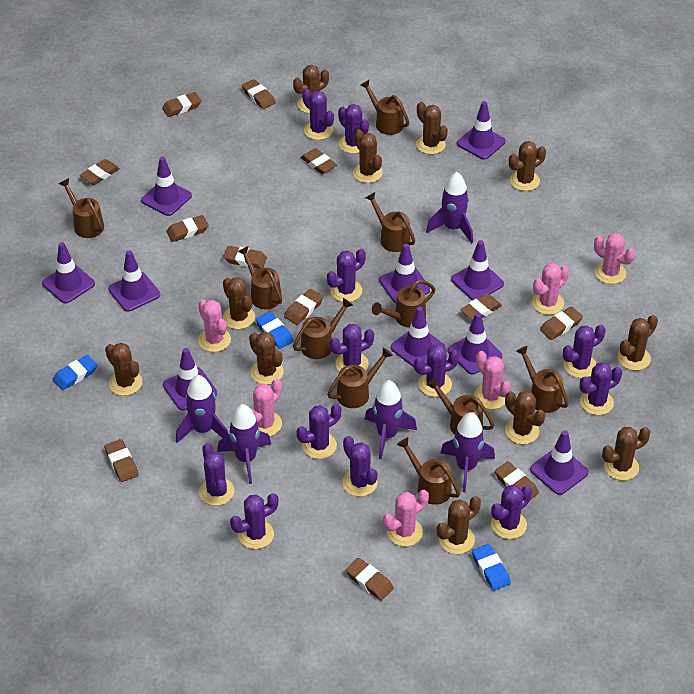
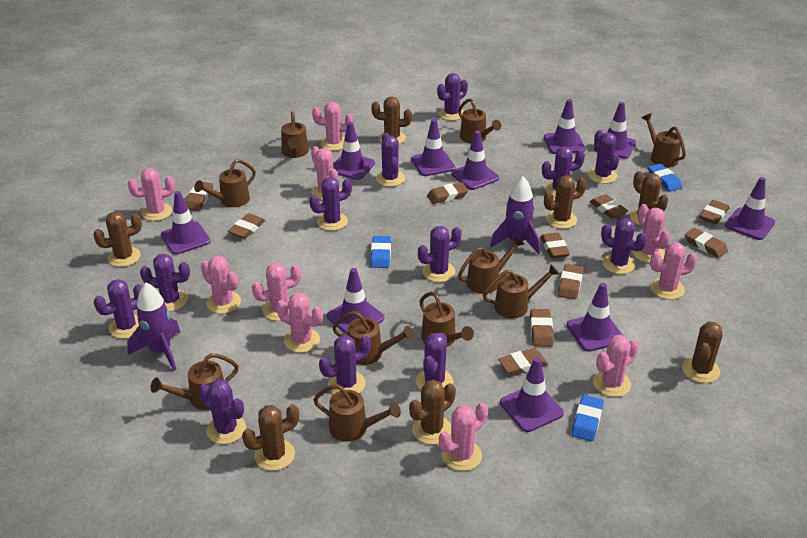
brown cactus: 11 -> 7
brown eraser: 12 -> 10
pink cactus: 6 -> 10
purple rocket: 5 -> 2

